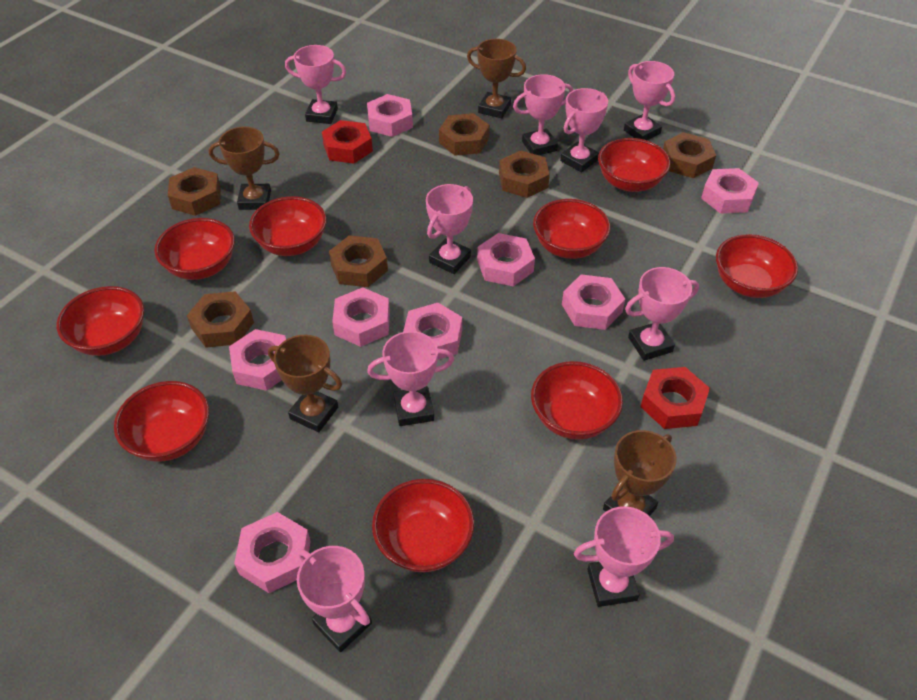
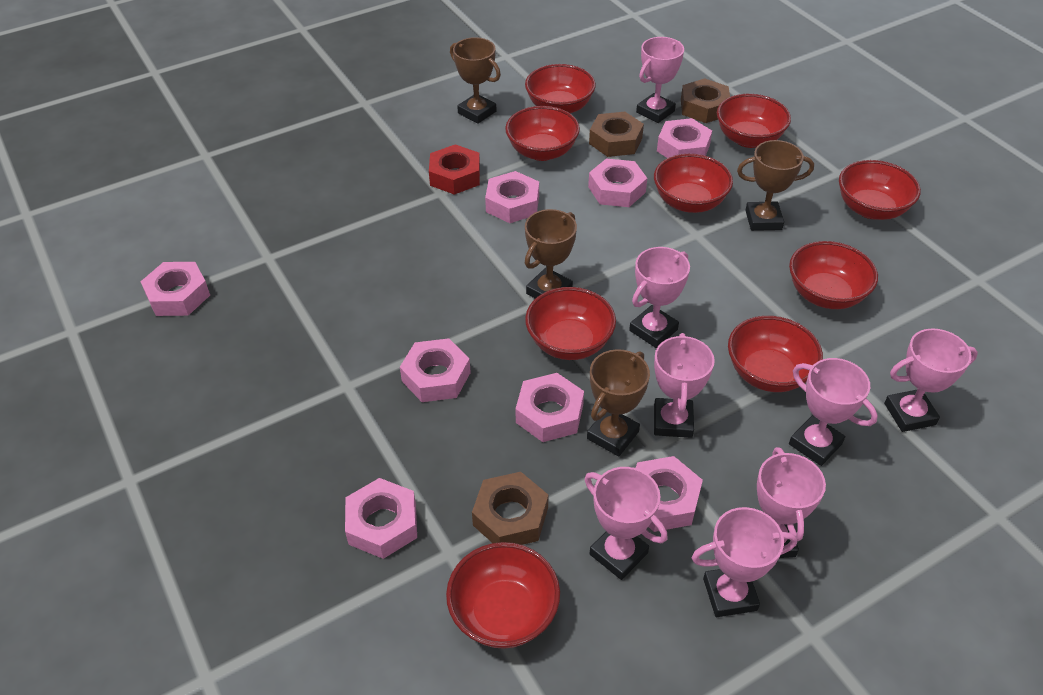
brown nut: 6 -> 3
pink trophy: 9 -> 8
red nut: 2 -> 1

